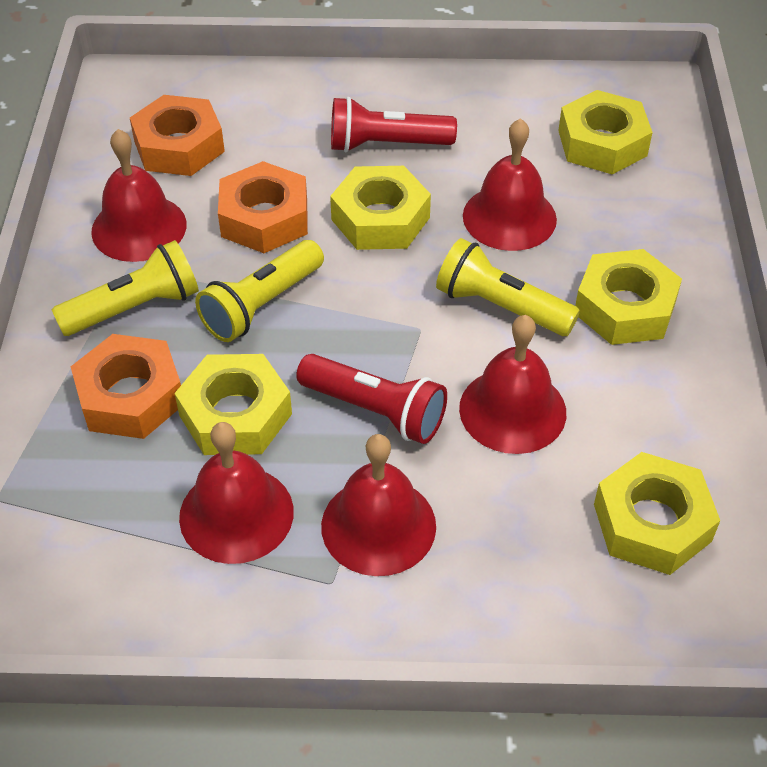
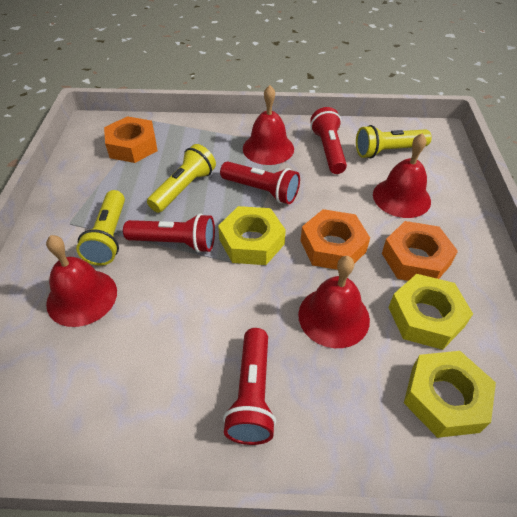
red bell: 5 -> 4
red flashlight: 2 -> 4
yellow nut: 5 -> 3

